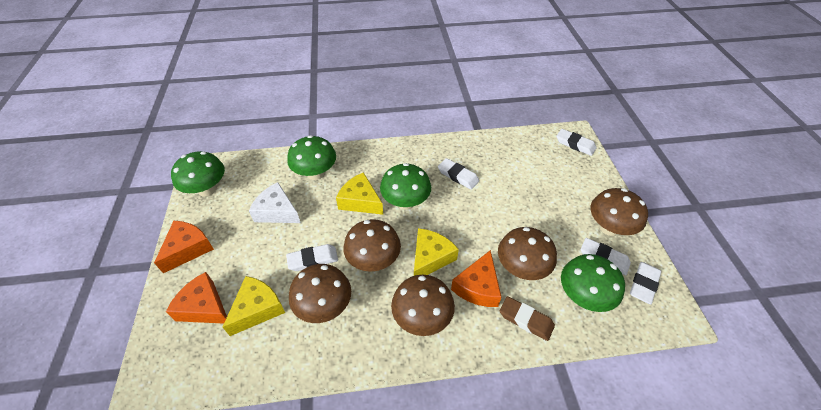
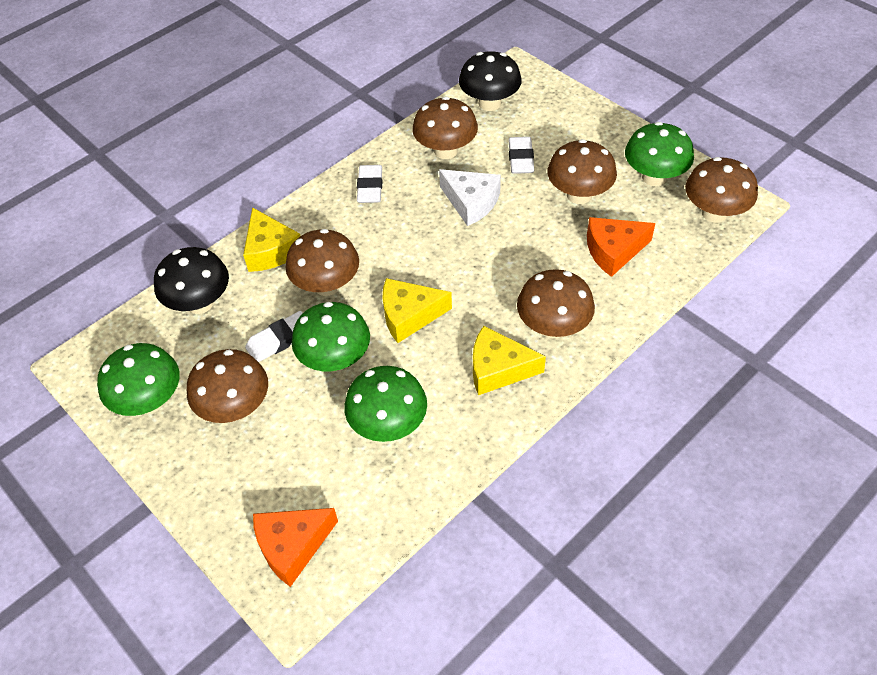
black mushroom: 0 -> 2
brown eraser: 1 -> 0
brown mushroom: 5 -> 6
orange cheese: 3 -> 2
white eraser: 5 -> 3

